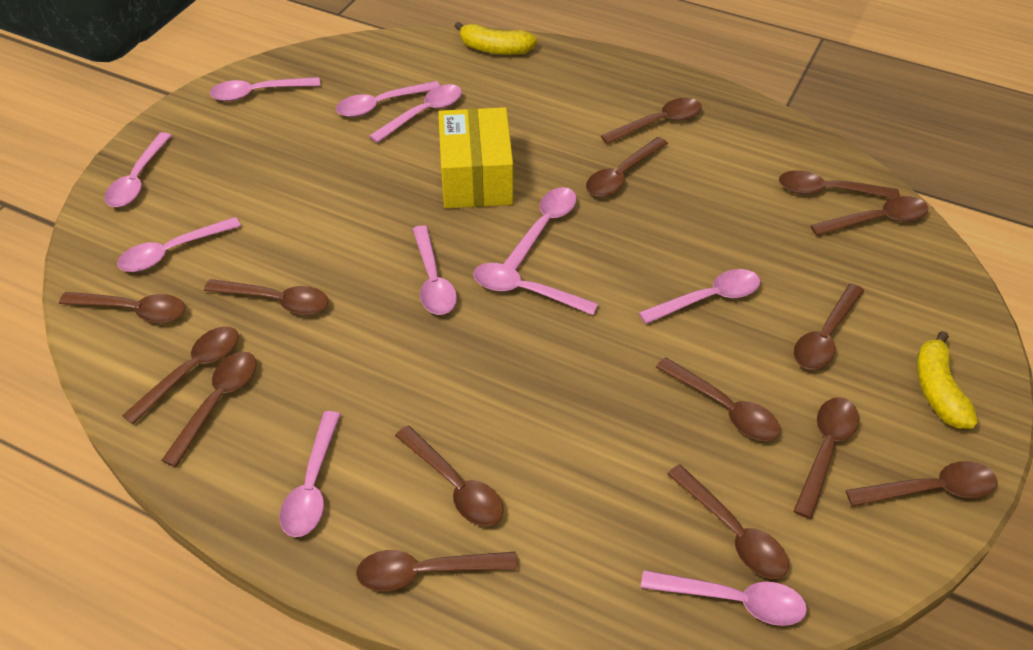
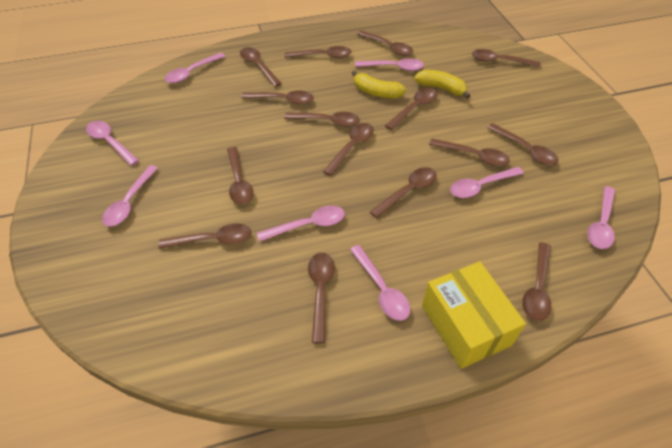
pink spoon: 11 -> 8

